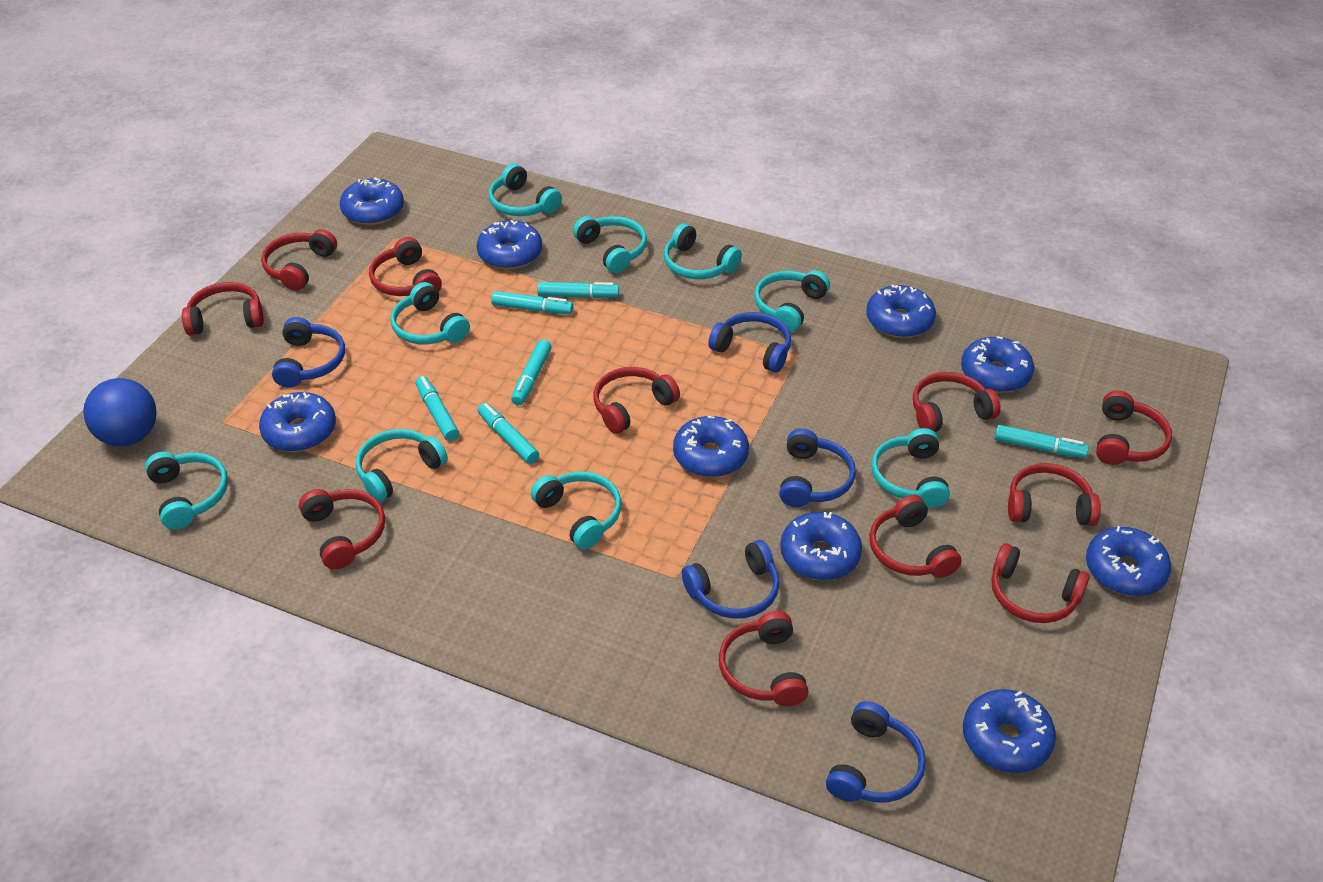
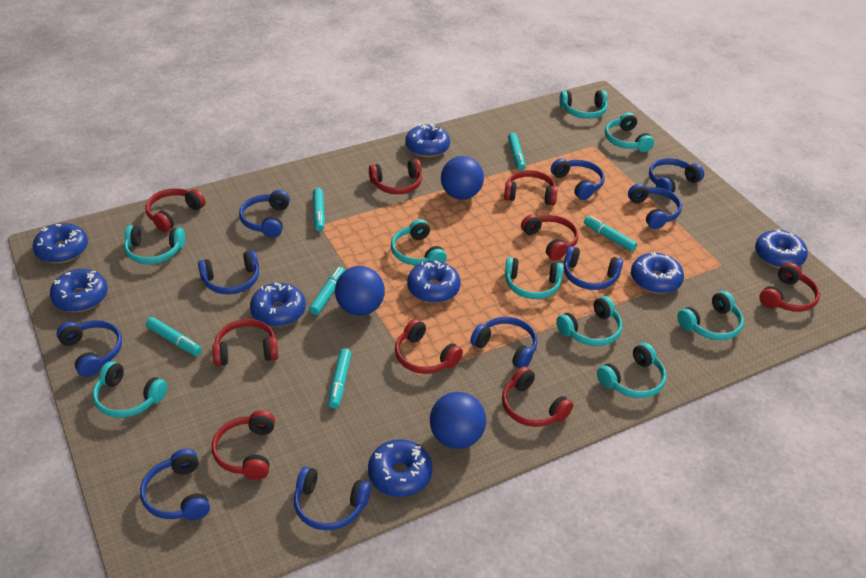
blue ball: 1 -> 3
blue donut: 9 -> 8
blue headphones: 5 -> 10
red headphones: 11 -> 9

